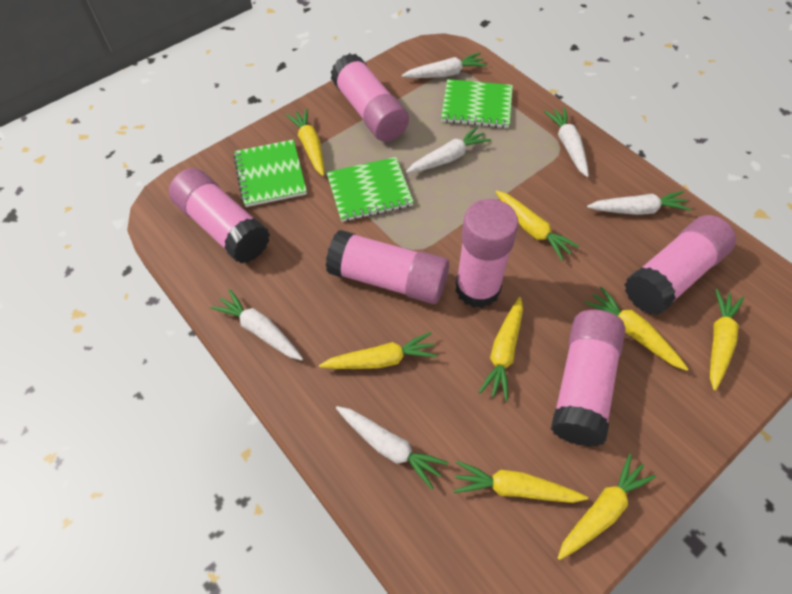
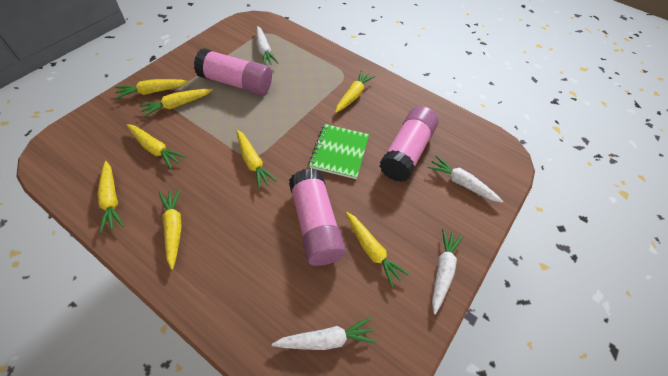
green notebook: 3 -> 1
pink glue stick: 6 -> 3
white carrot: 6 -> 4

